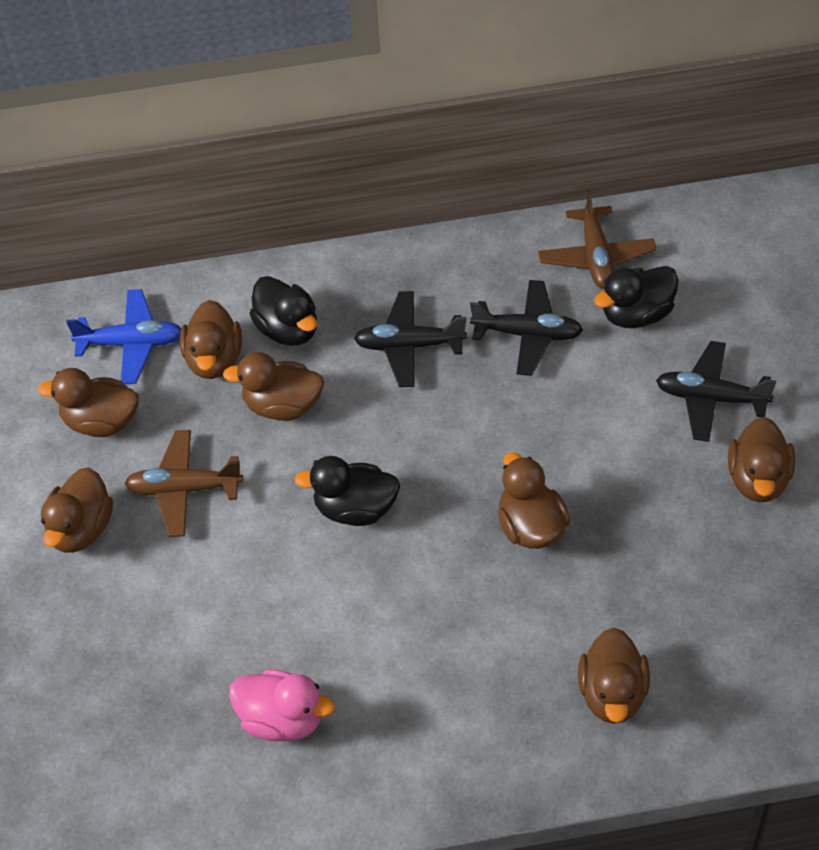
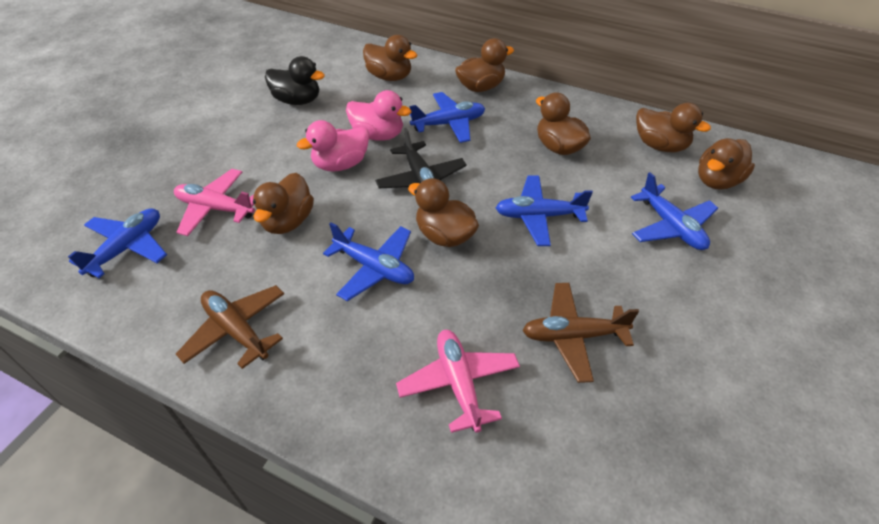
black duck: 3 -> 1
black plane: 3 -> 1
blue plane: 1 -> 5
pink duck: 1 -> 2
pink plane: 0 -> 2

